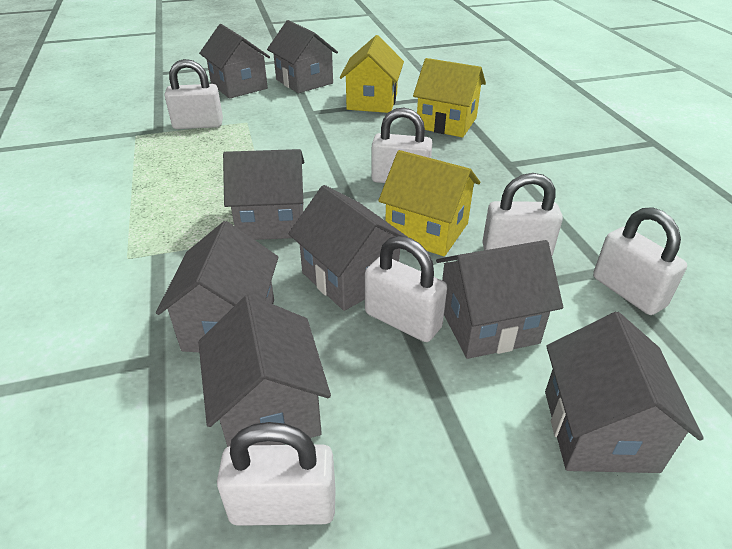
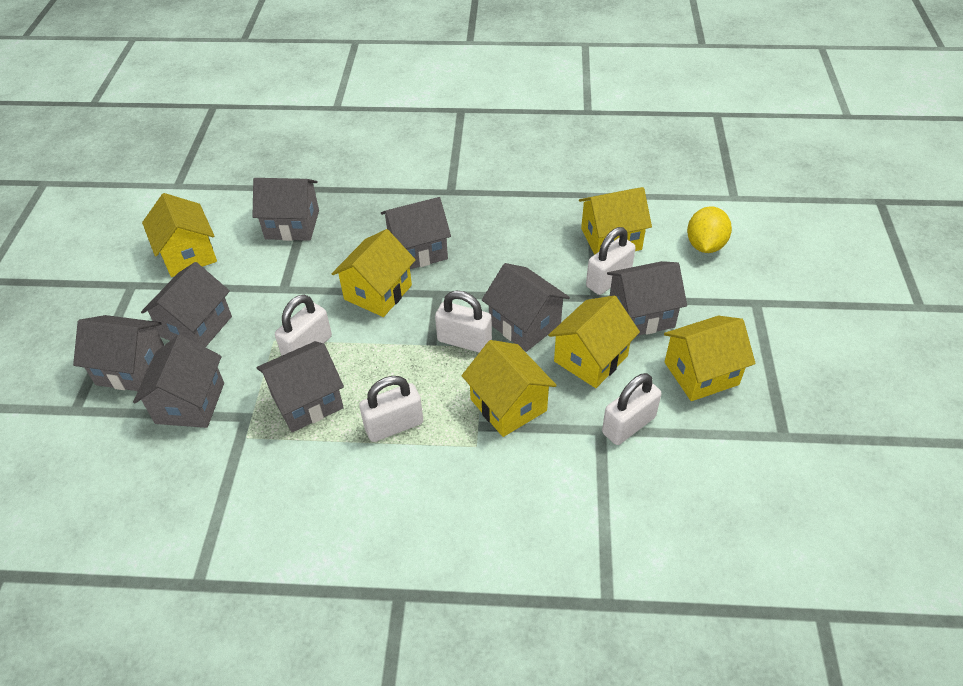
white padlock: 6 -> 5
yellow house: 3 -> 6
yellow lemon: 0 -> 1

